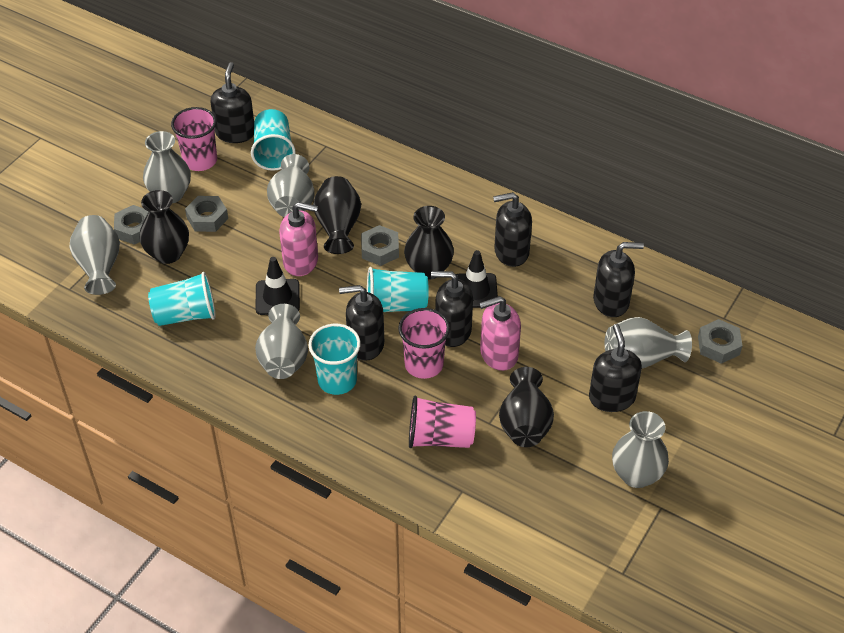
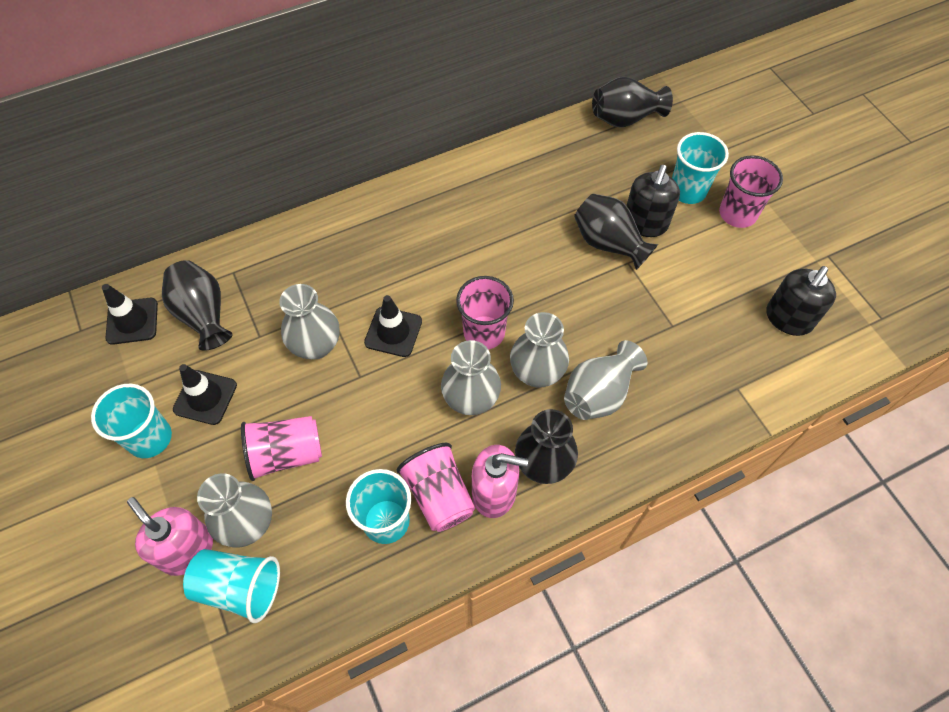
black soap dispenser: 6 -> 2
black traffic cone: 2 -> 3
grey nut: 4 -> 0
grey vase: 6 -> 5
pink cup: 3 -> 4

